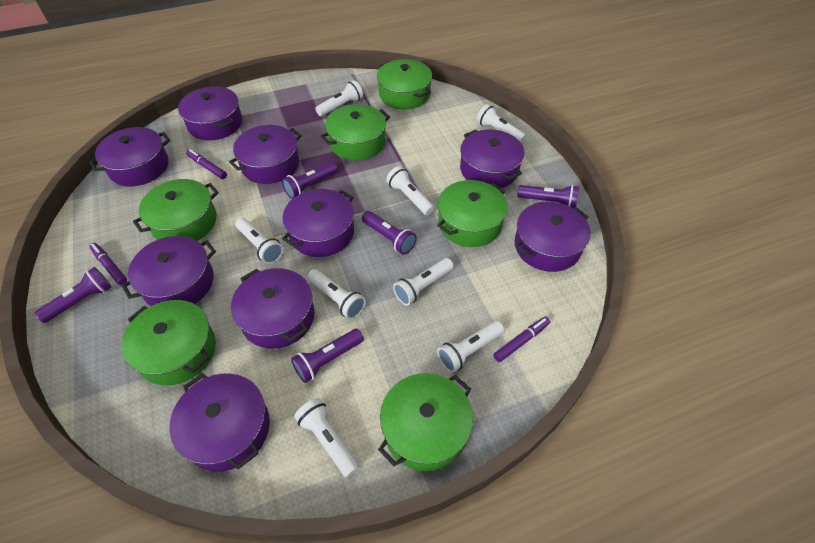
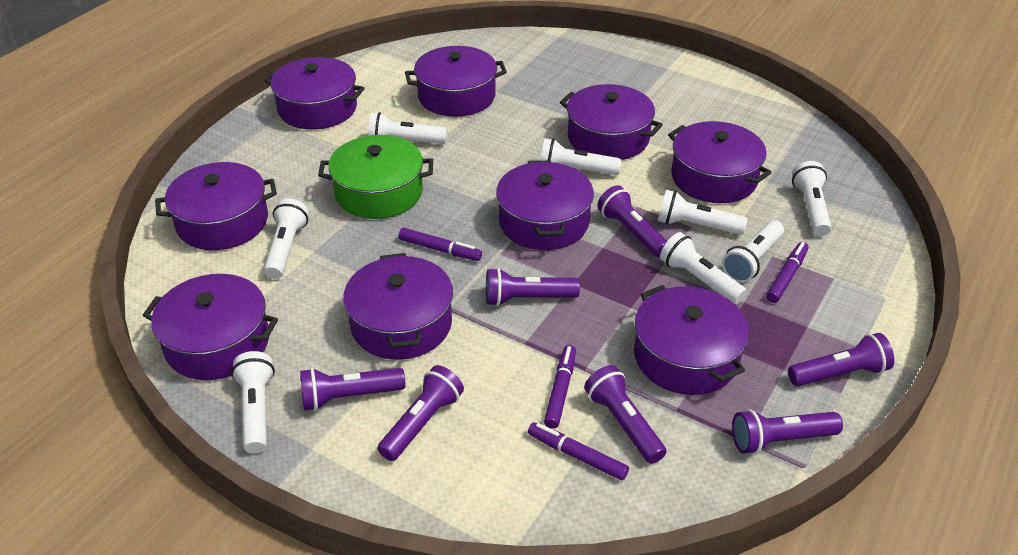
green pot: 6 -> 1
purple flashlight: 5 -> 7
purple marker: 3 -> 4

